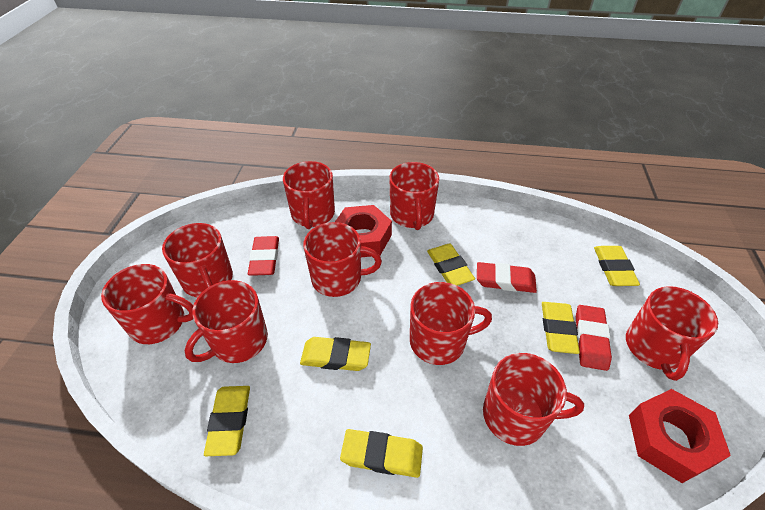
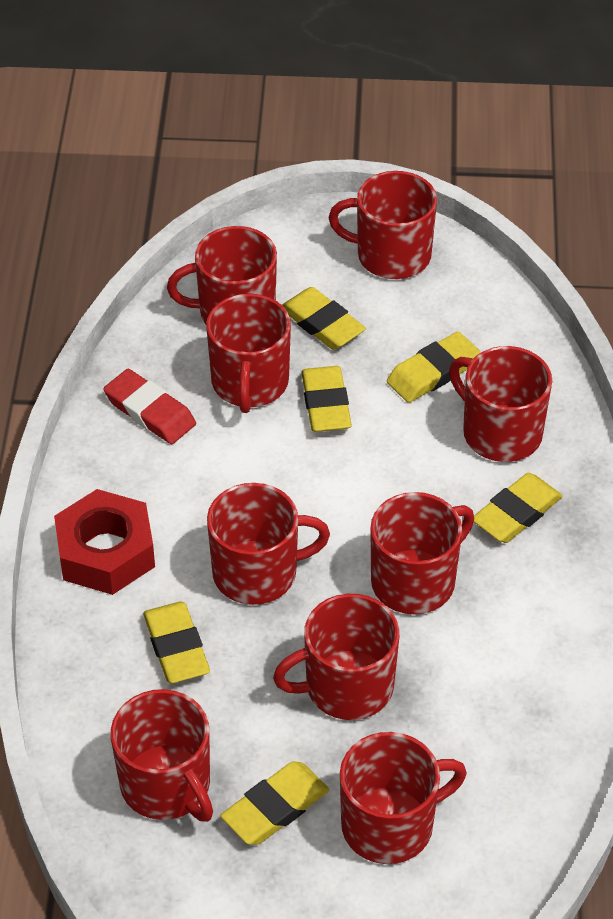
red eraser: 3 -> 1
red nut: 2 -> 1

